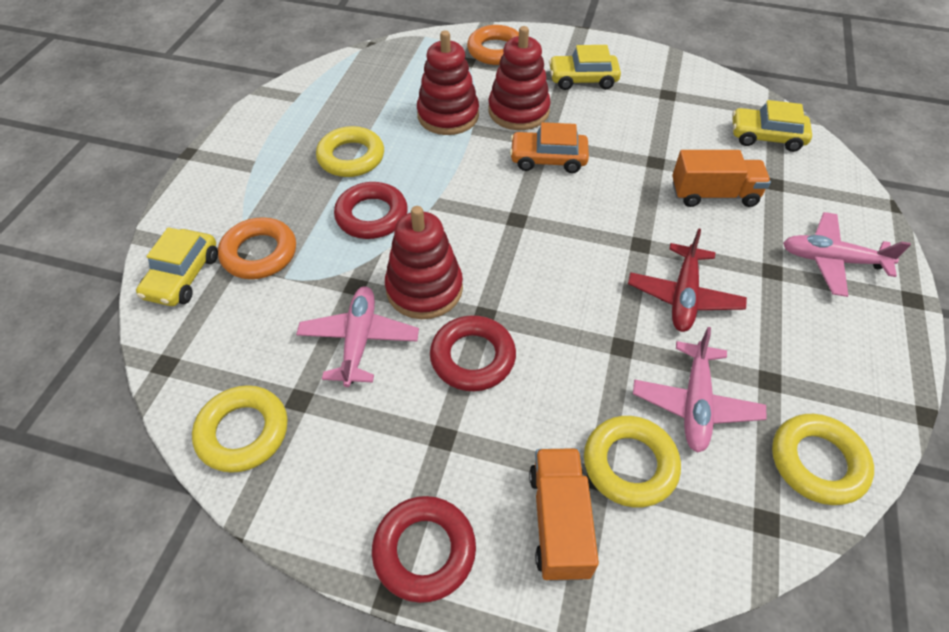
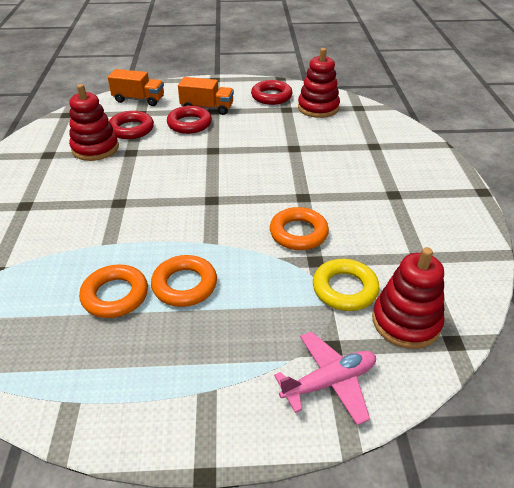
orange car: 1 -> 0
orange ring: 2 -> 3
pink plane: 3 -> 1
red plane: 1 -> 0
yellow car: 3 -> 0
yellow ring: 4 -> 1

